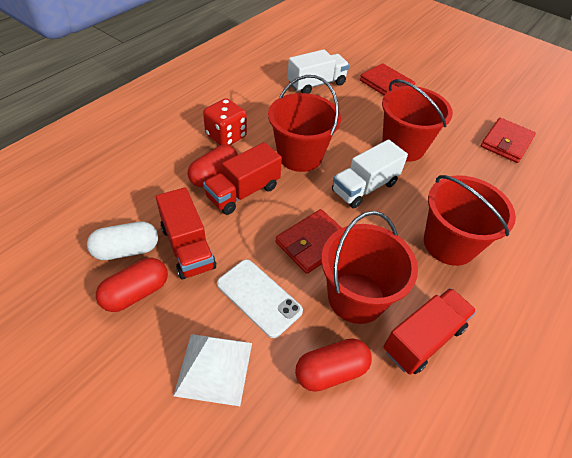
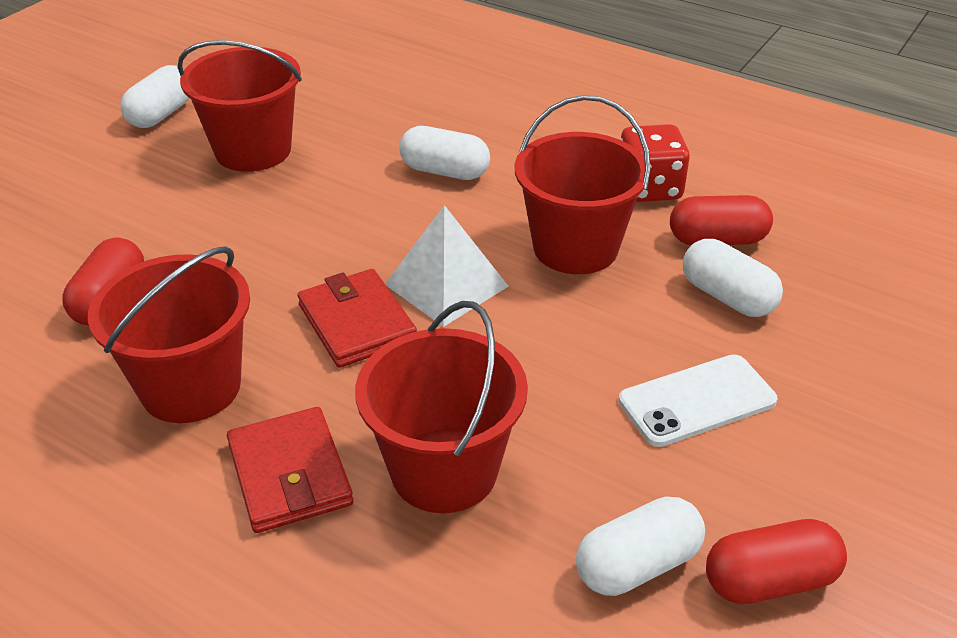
red truck: 3 -> 0
red wallet: 3 -> 2
white capsule: 1 -> 4
white truck: 2 -> 0

